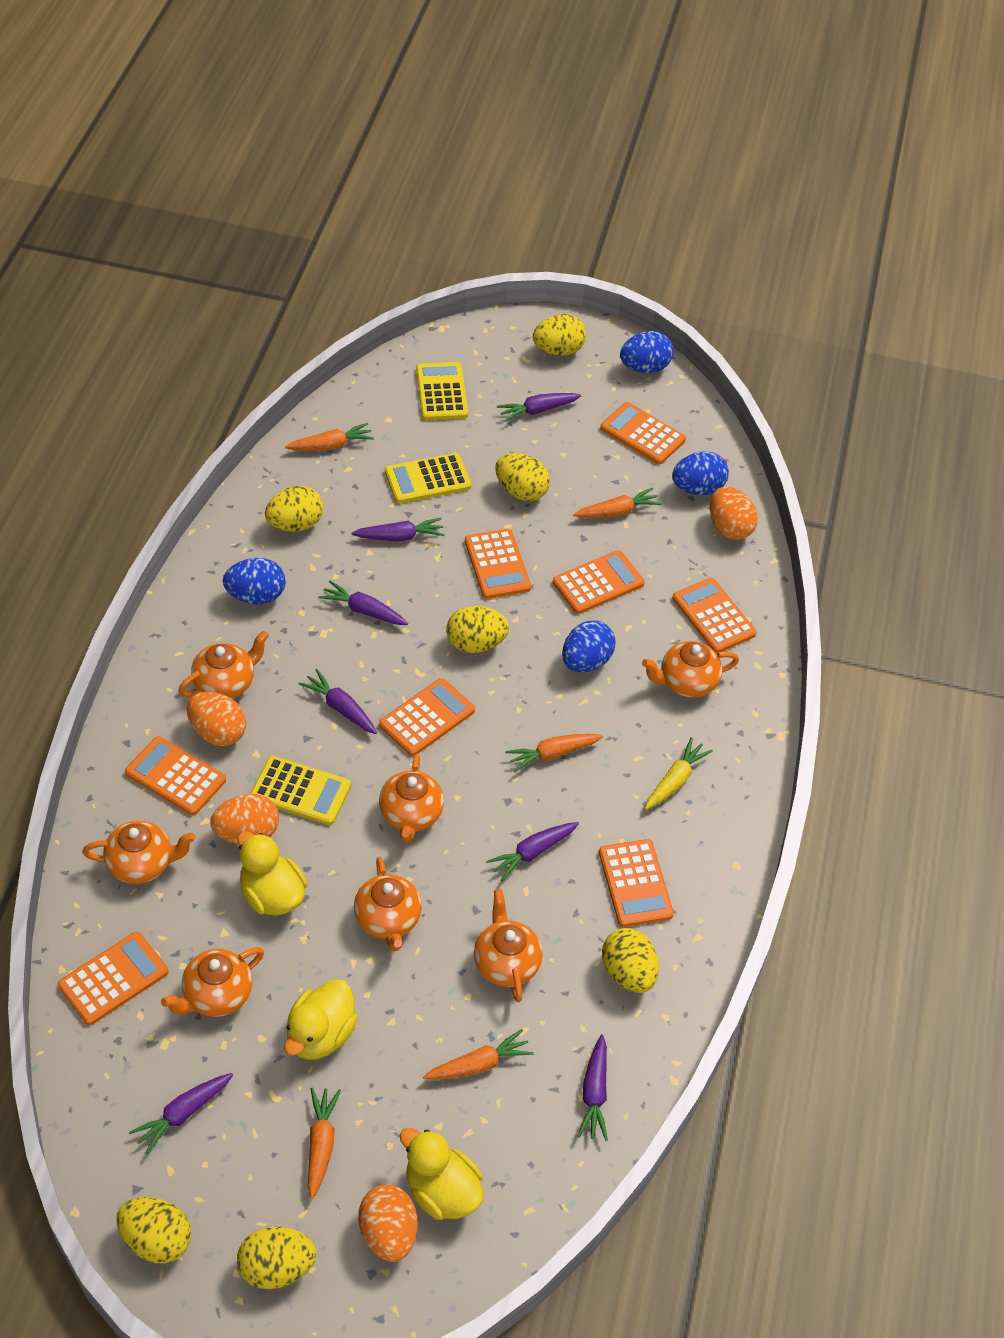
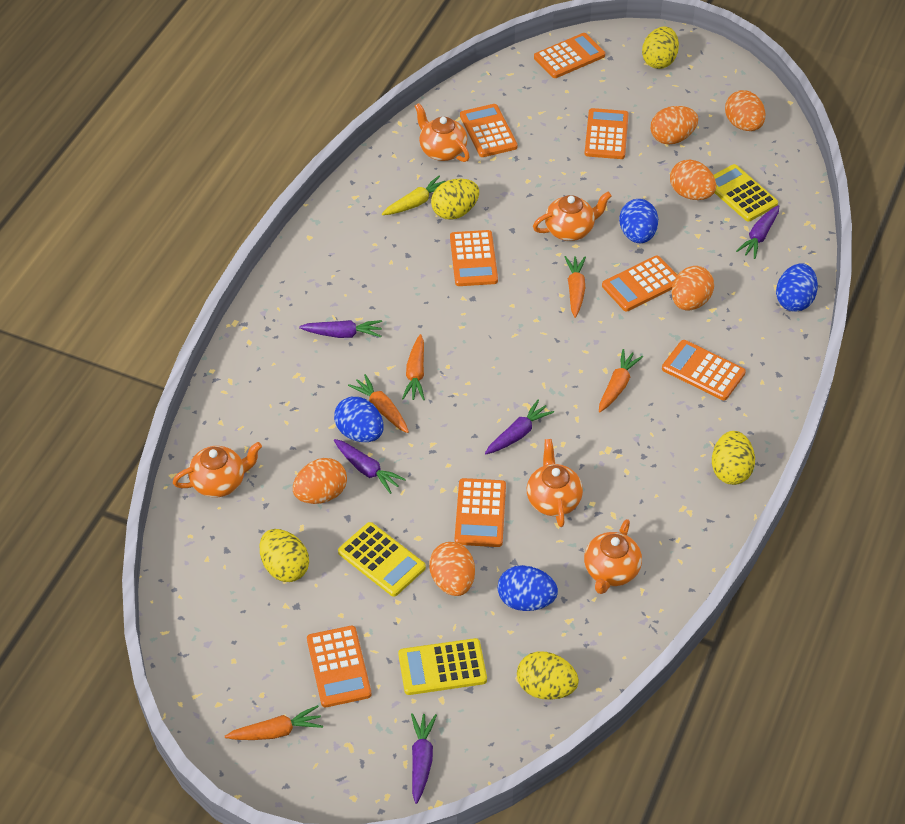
orange egg: 4 -> 6
orange teapot: 7 -> 5
purple carrot: 7 -> 5
yellow duck: 3 -> 0
yellow egg: 7 -> 5

